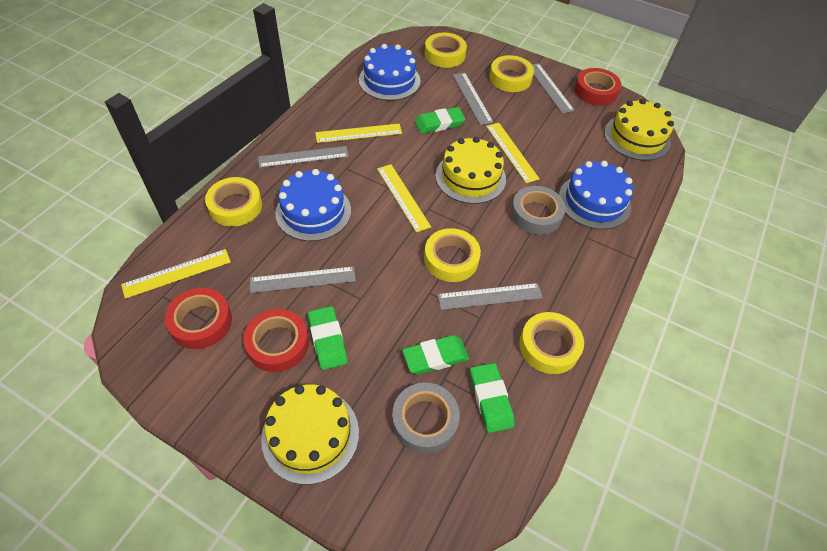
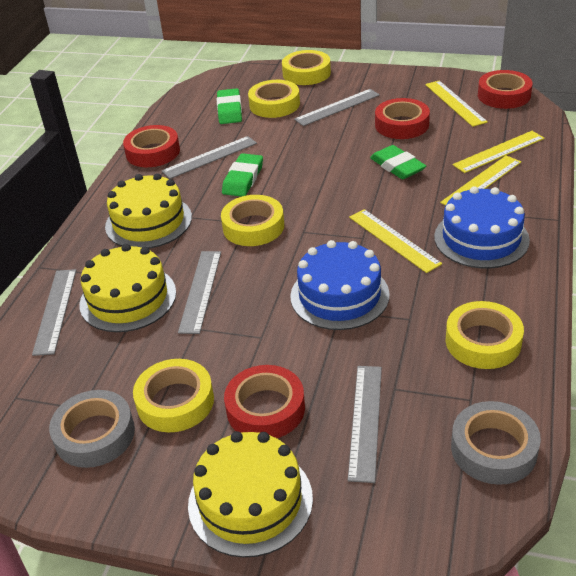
blue cake: 3 -> 2
green eraser: 4 -> 3
red tape: 3 -> 4

